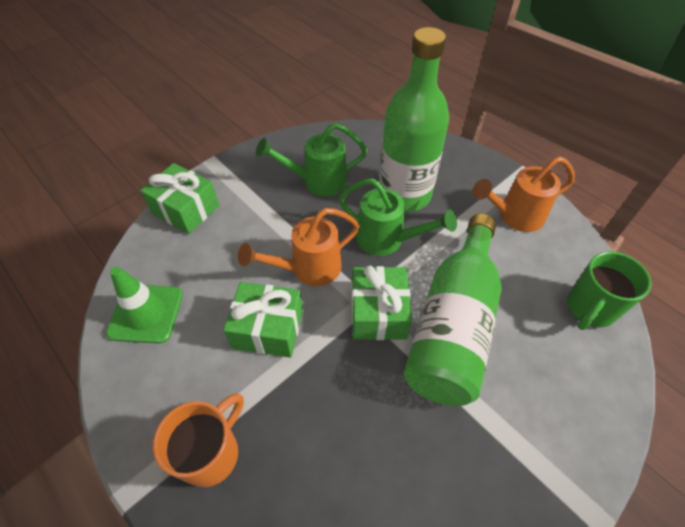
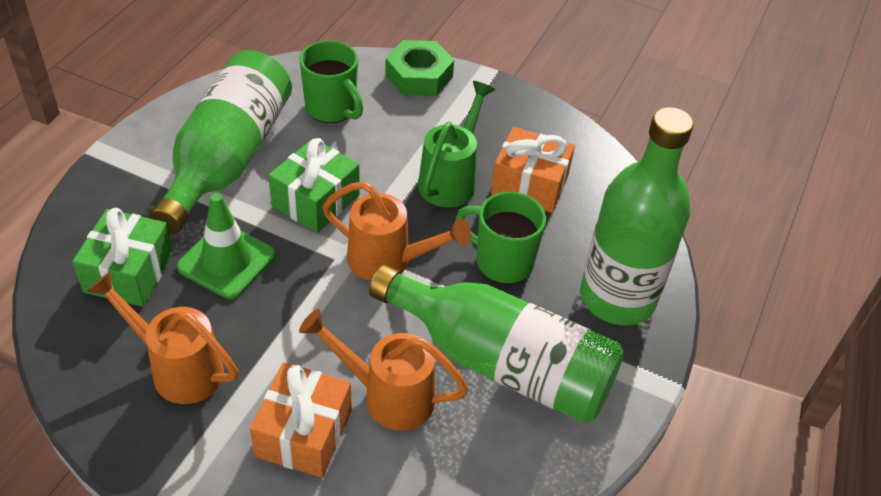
green bottle: 2 -> 3
green gift: 3 -> 2
green mug: 1 -> 2
green nut: 0 -> 1
green watering can: 2 -> 1
orange gift: 0 -> 2
orange mug: 1 -> 0
orange watering can: 2 -> 3

